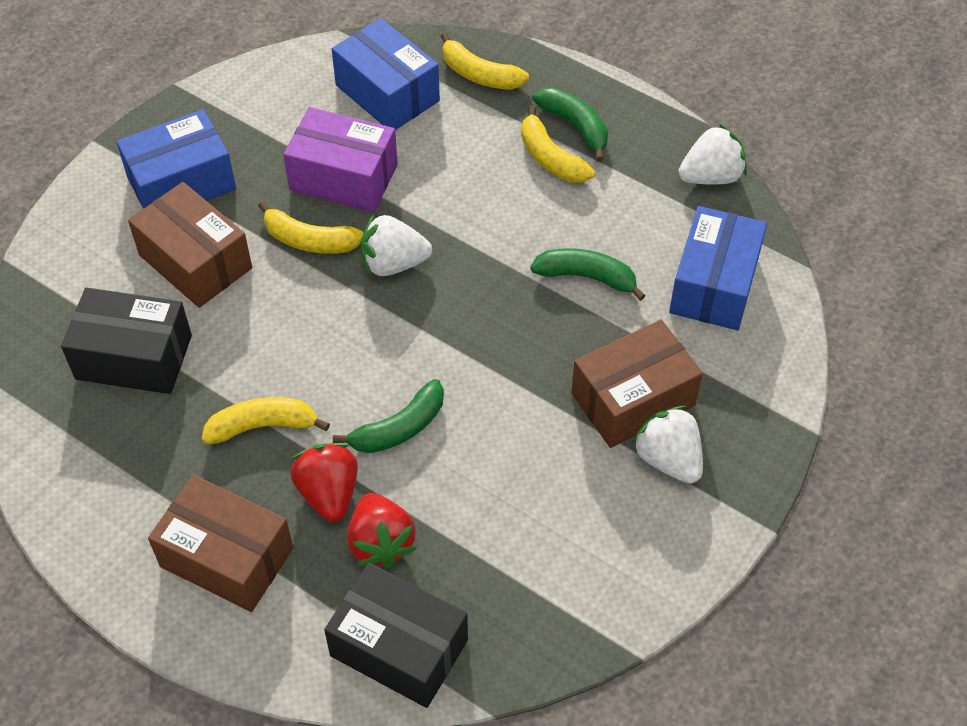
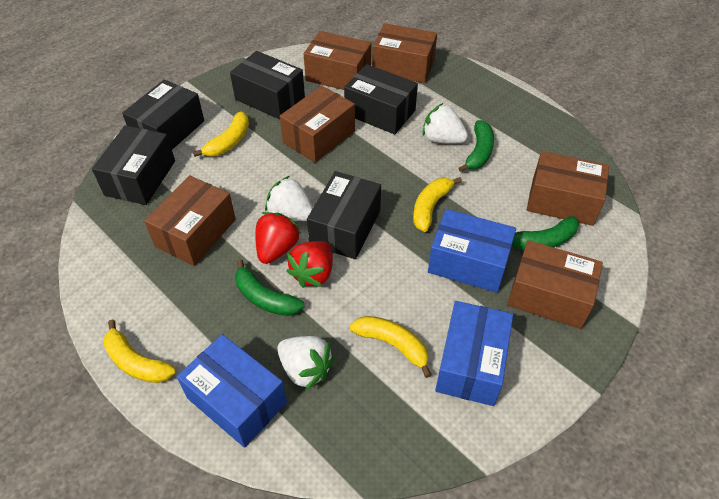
black box: 2 -> 5
brown box: 3 -> 6
purple box: 1 -> 0

